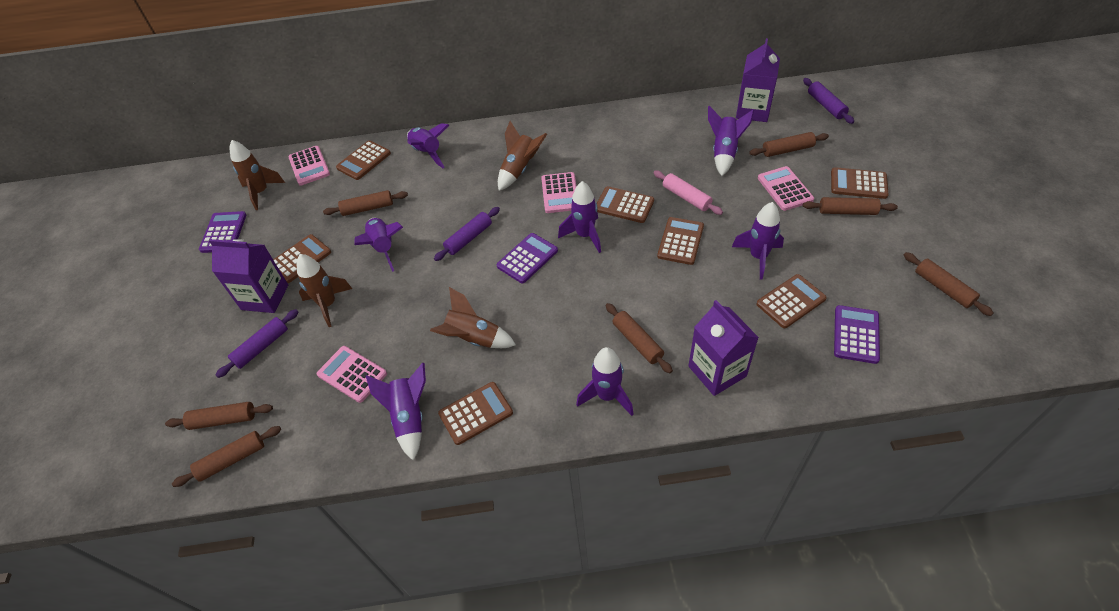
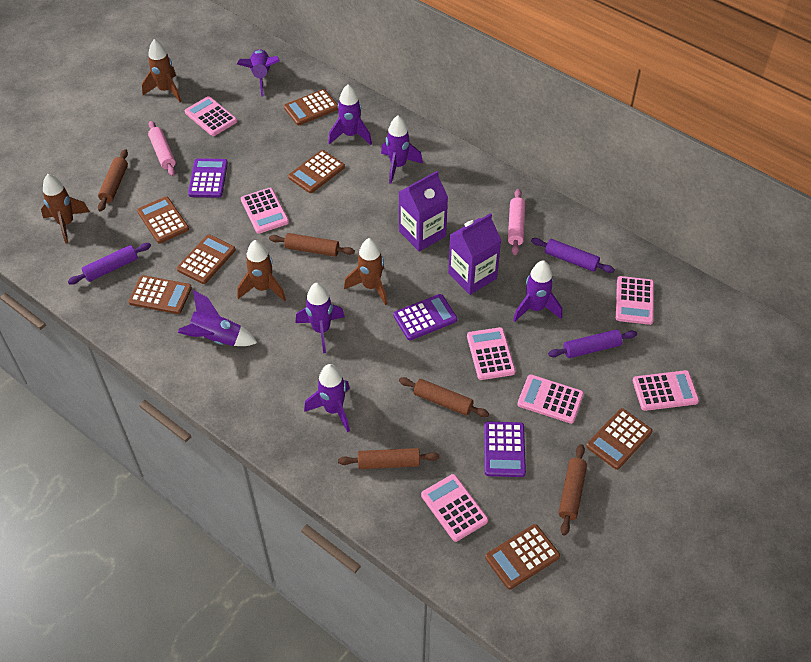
brown rolling pin: 7 -> 5
pink calculator: 4 -> 7
pink rolling pin: 1 -> 2
purple carton: 3 -> 2

